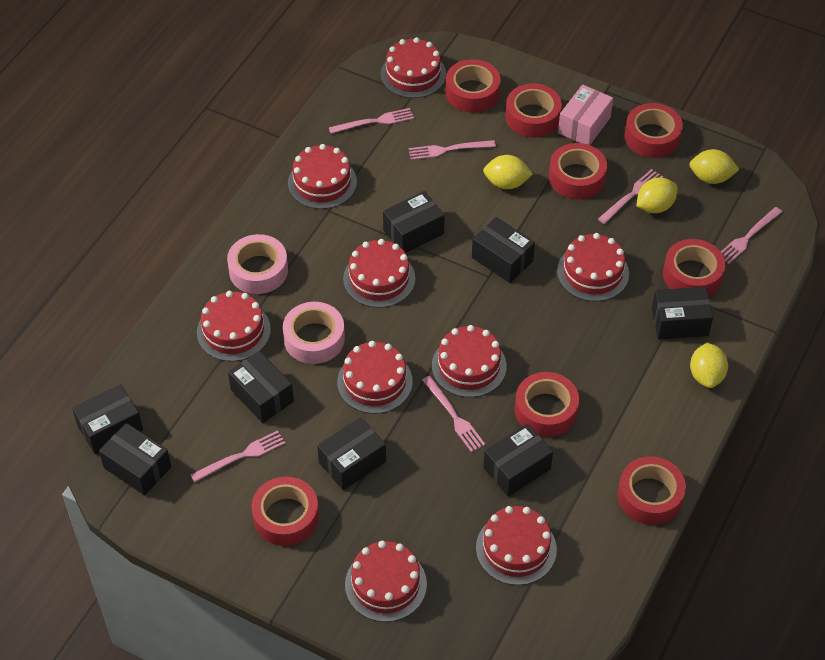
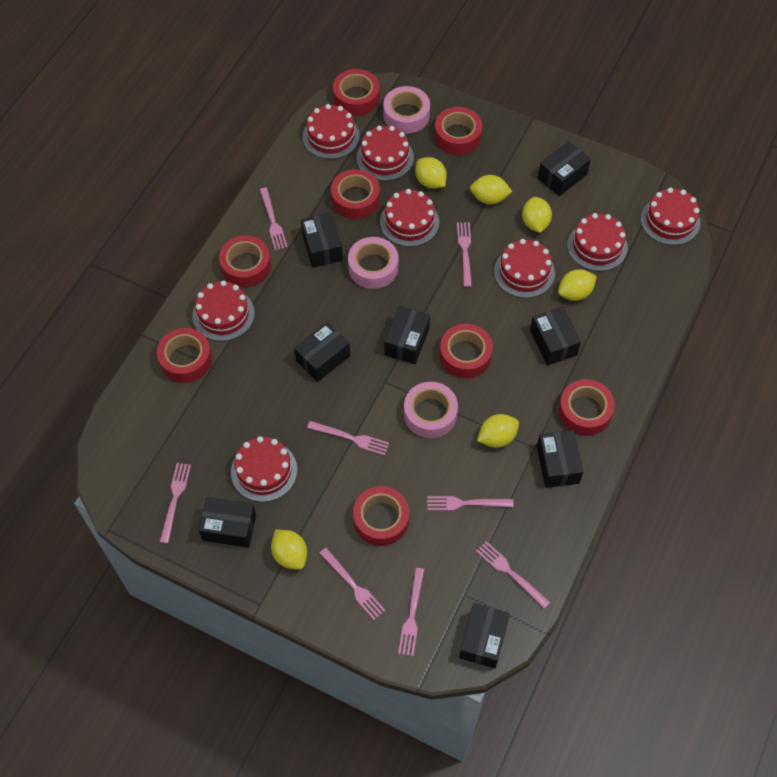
pink box: 1 -> 0
pink fork: 6 -> 8
pink tape: 2 -> 3
red cake: 9 -> 8
yellow lemon: 4 -> 6

